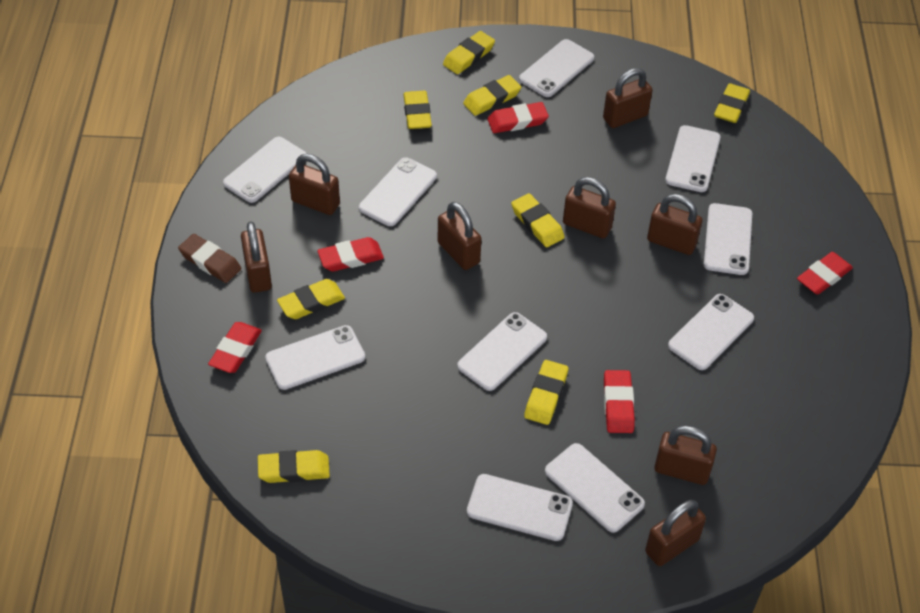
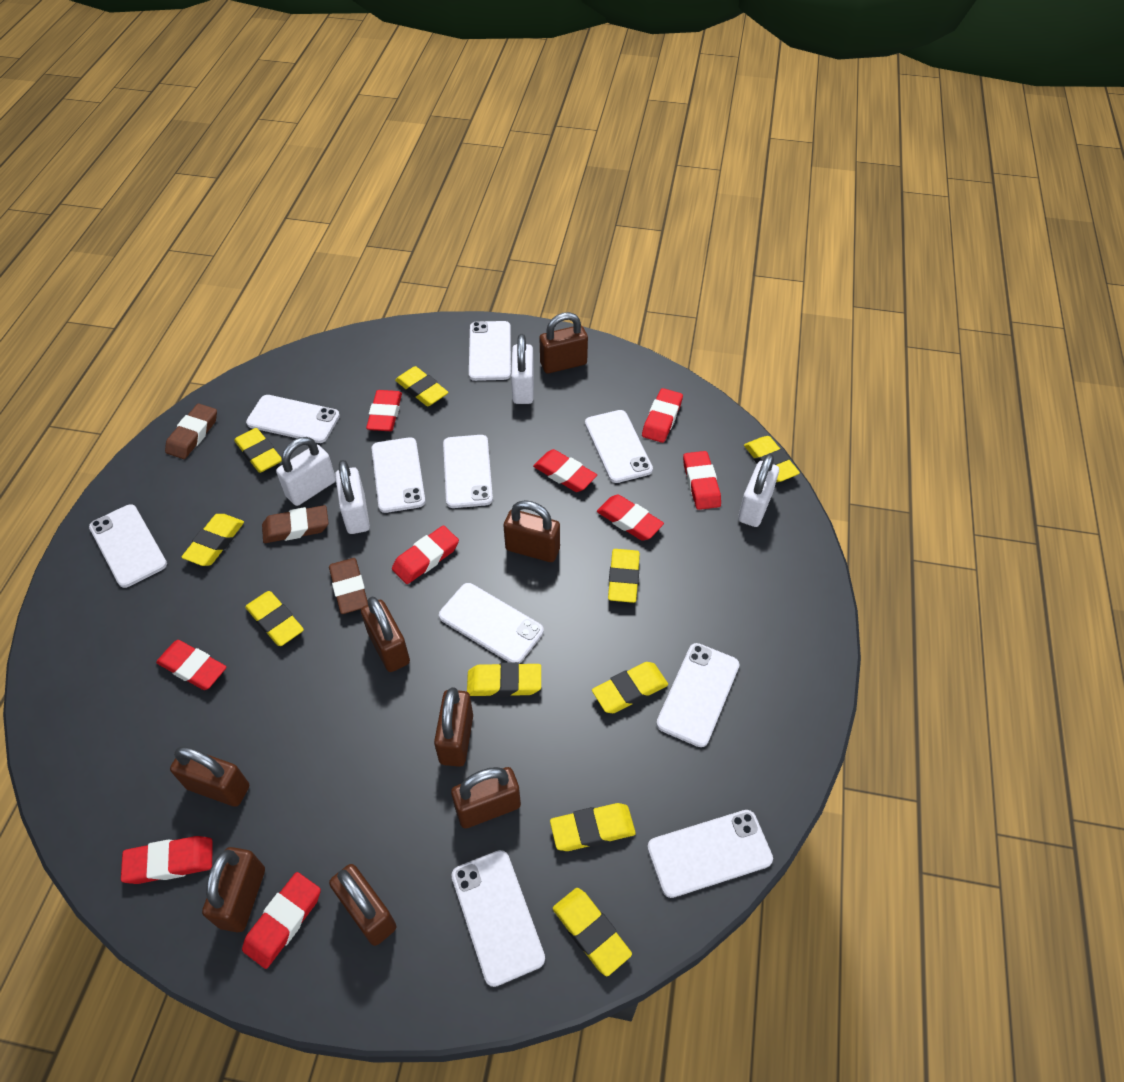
brown eraser: 1 -> 3
red eraser: 5 -> 9
white padlock: 0 -> 4
yellow eraser: 8 -> 10

